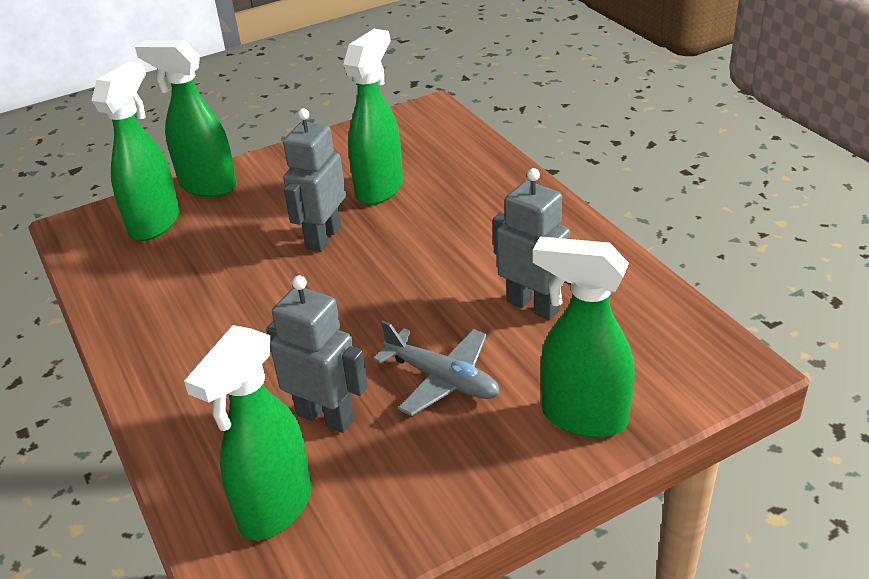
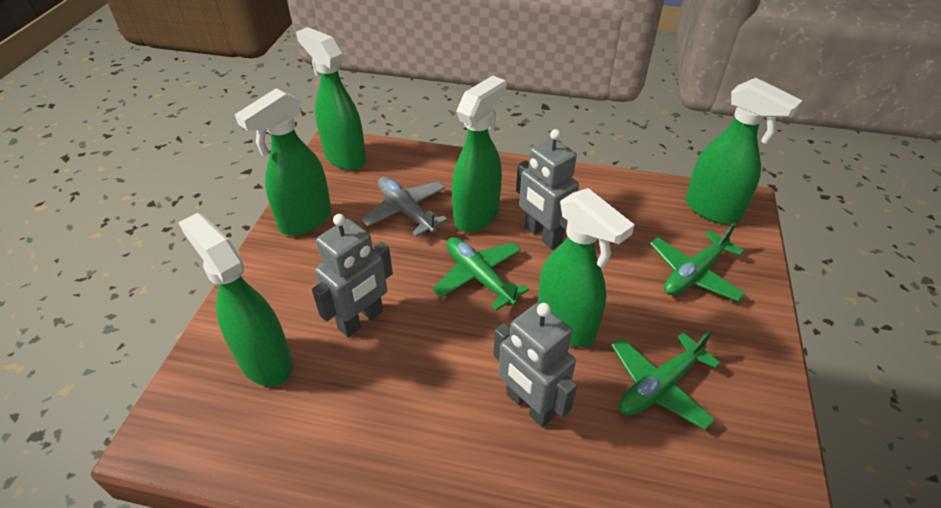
green plane: 0 -> 3
green spray bottle: 5 -> 6

